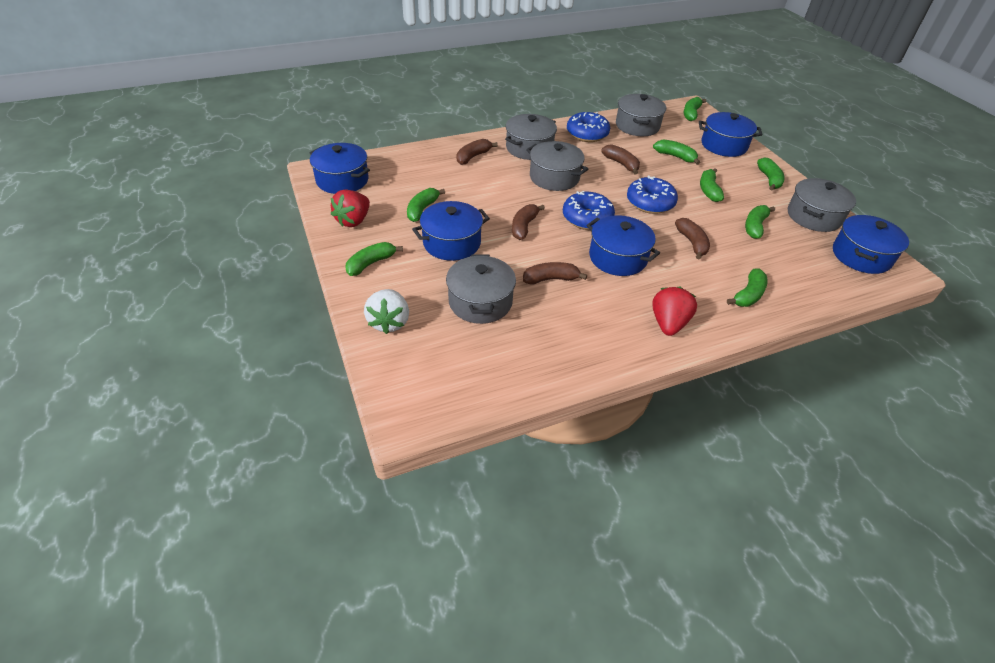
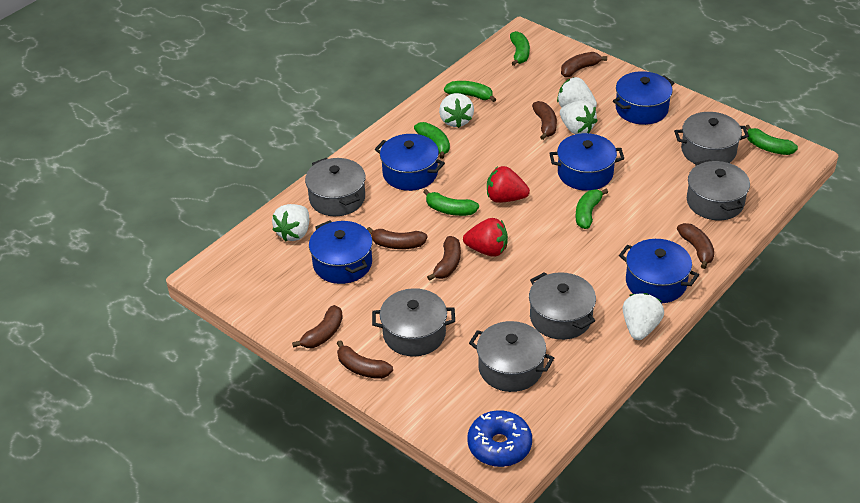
blue donut: 3 -> 1
brown banana: 5 -> 7
green banana: 8 -> 6
grey pot: 5 -> 6
white strawberry: 1 -> 5

